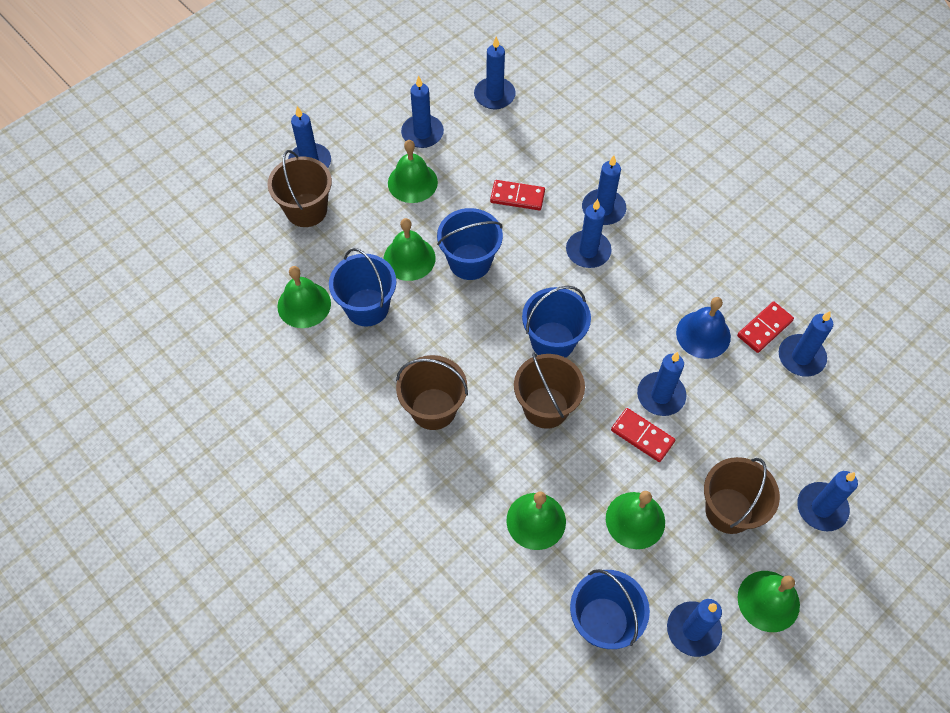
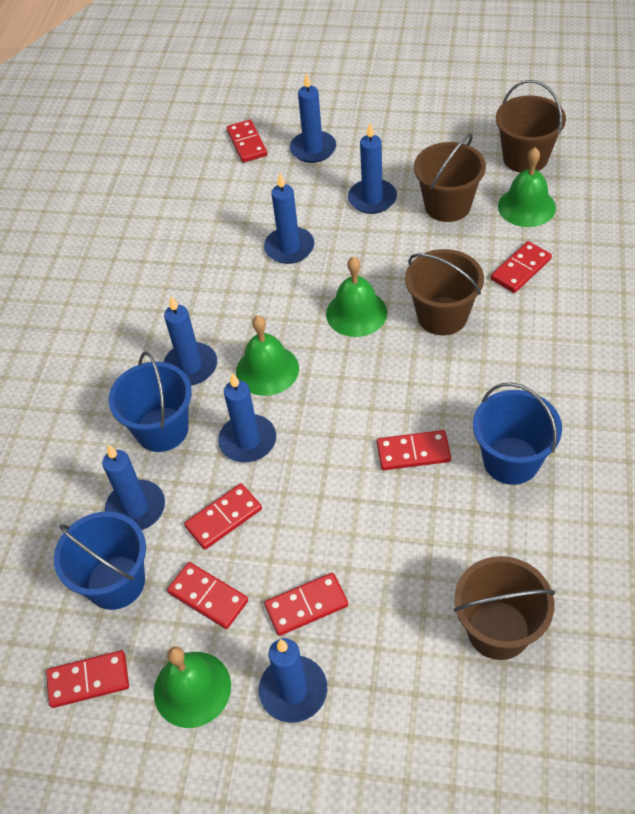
blue bell: 1 -> 0
blue bucket: 4 -> 3
blue candle: 9 -> 7
green bell: 6 -> 4
red domino: 3 -> 7

